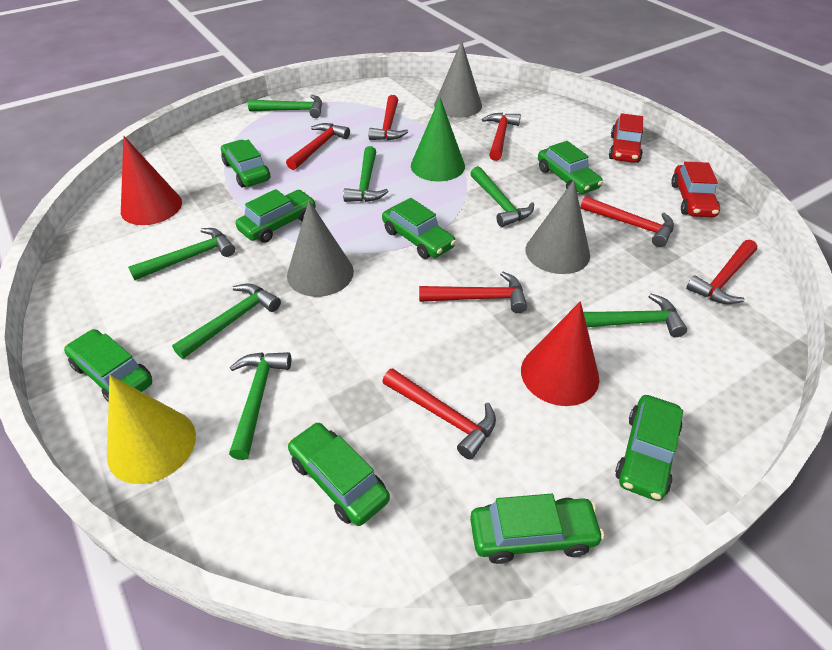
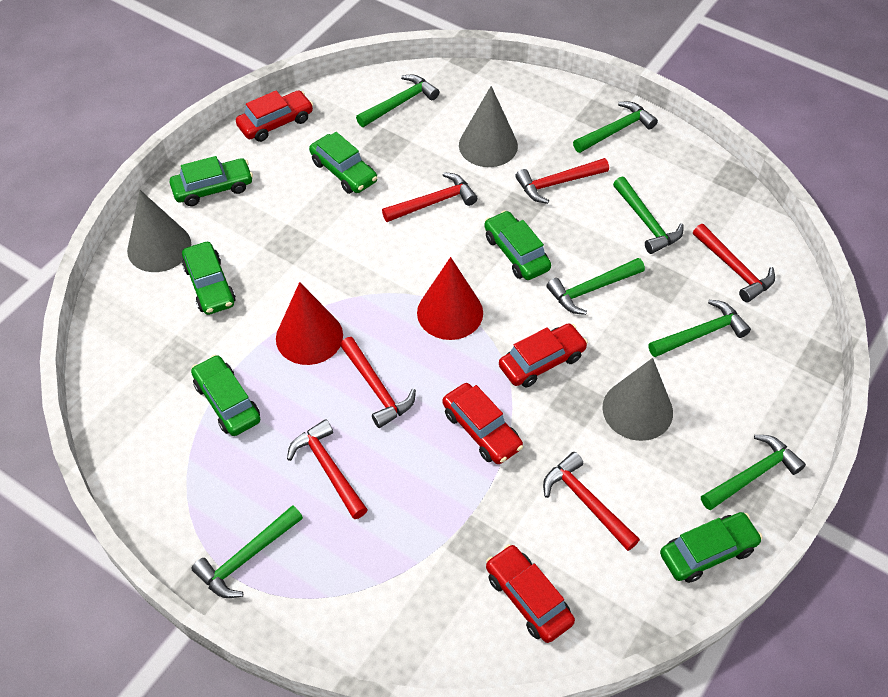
green car: 8 -> 6
green cone: 1 -> 0
red car: 2 -> 4
red hammer: 7 -> 6
yellow cone: 1 -> 0

